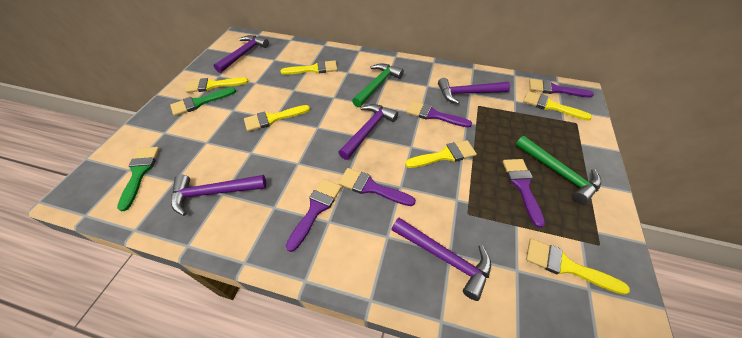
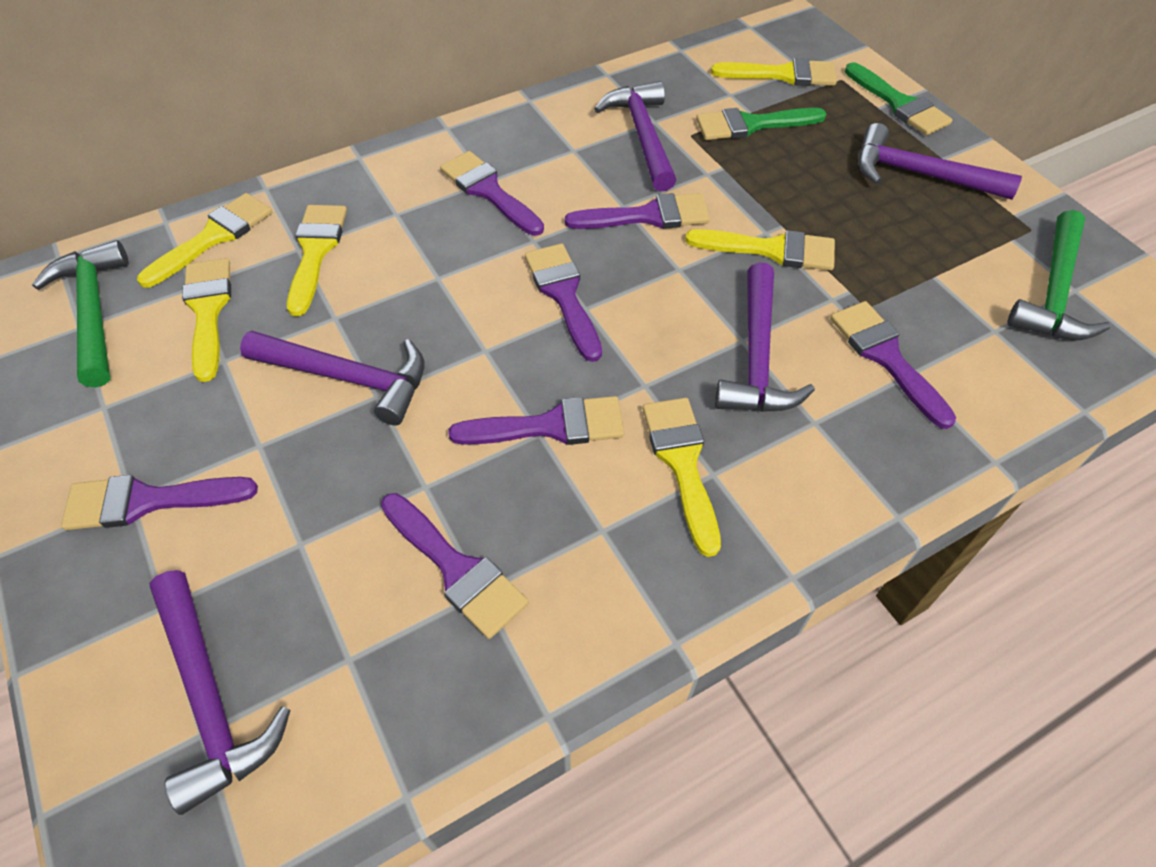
purple brush: 5 -> 7

